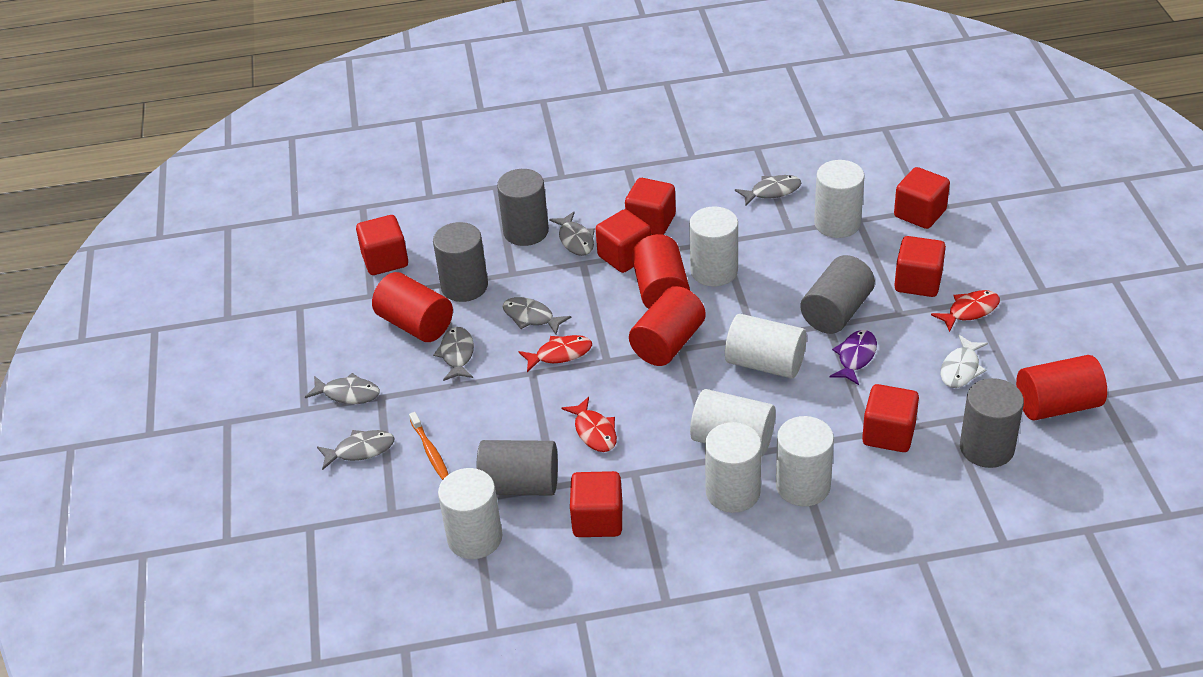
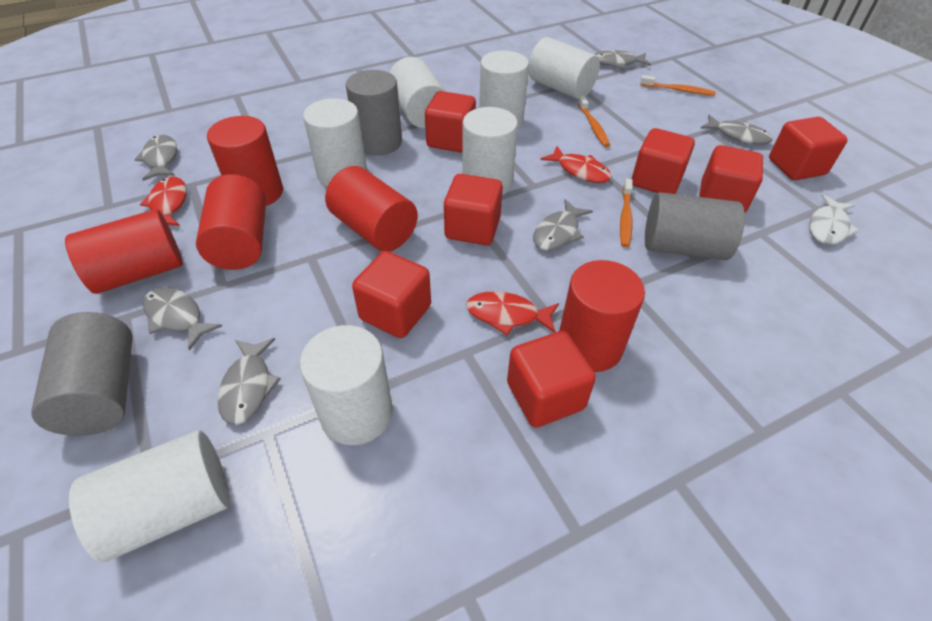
grey cylinder: 5 -> 3
orange toothbrush: 1 -> 3
purple fish: 1 -> 0
red cylinder: 4 -> 5

